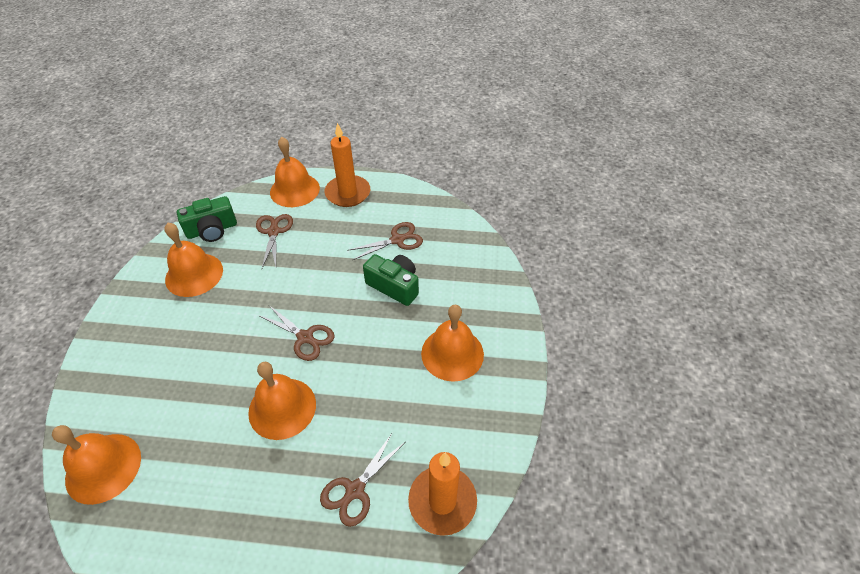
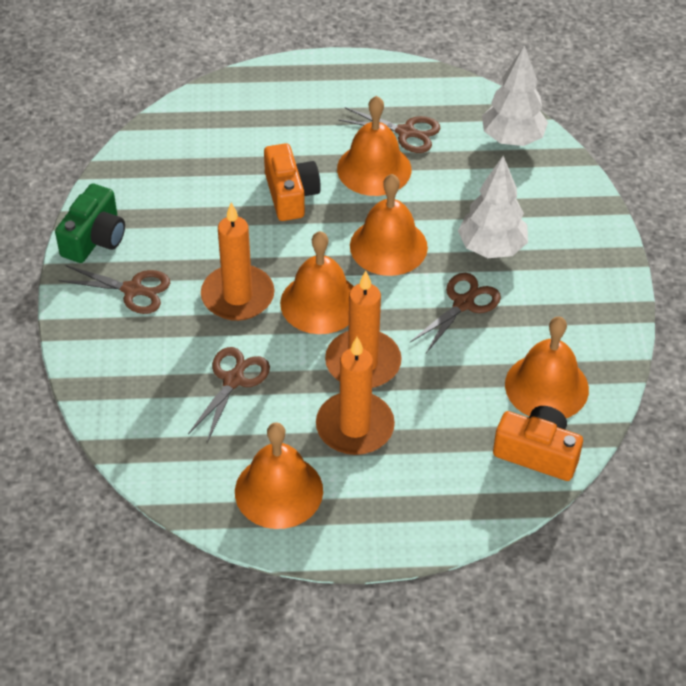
green camera: 2 -> 1
orange camera: 0 -> 2
orange candle: 2 -> 3
white tree: 0 -> 2

